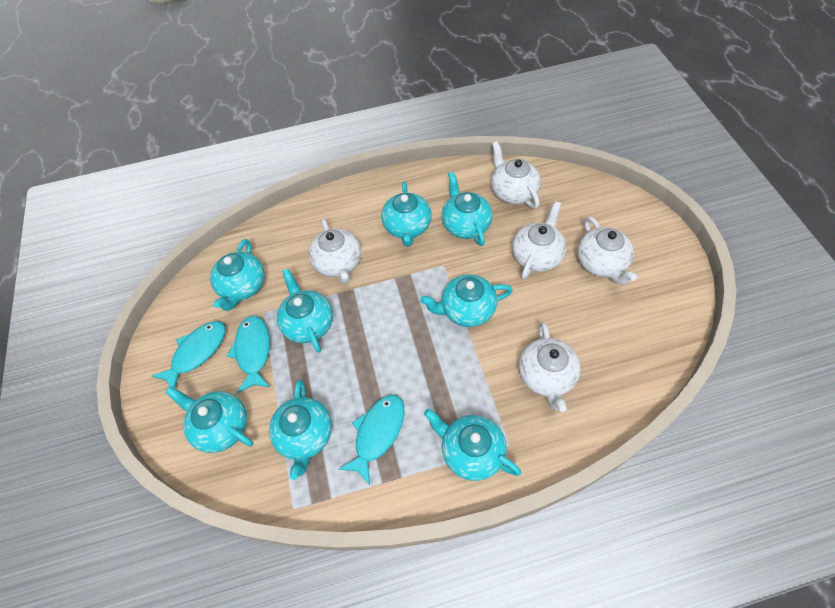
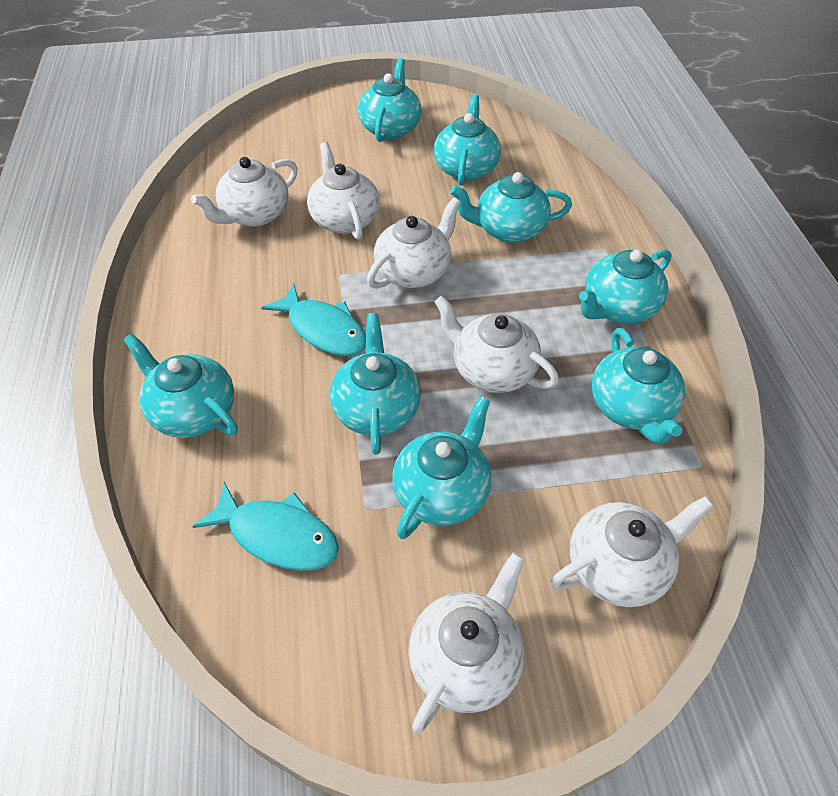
turquoise fish: 3 -> 2
white teapot: 5 -> 6

